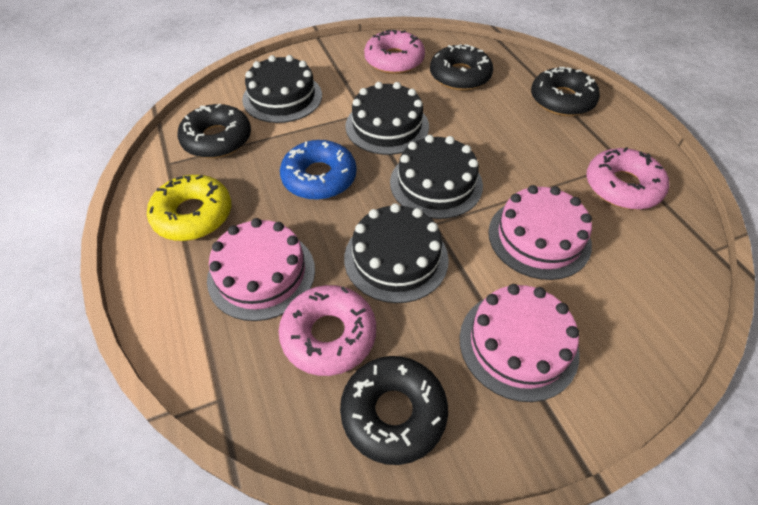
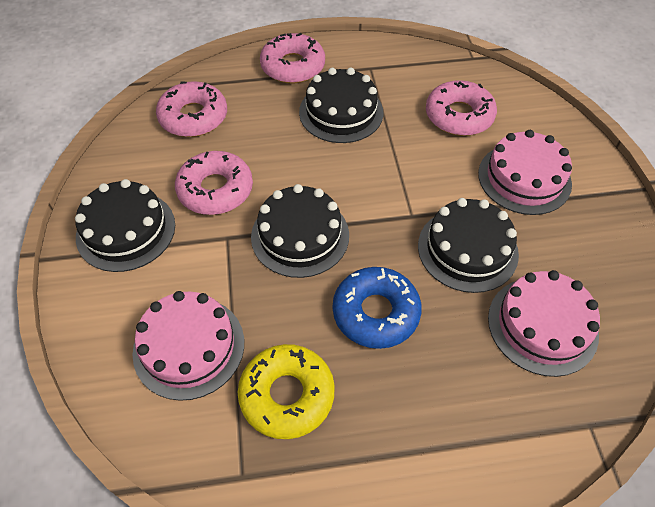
black donut: 4 -> 0
pink donut: 3 -> 4

